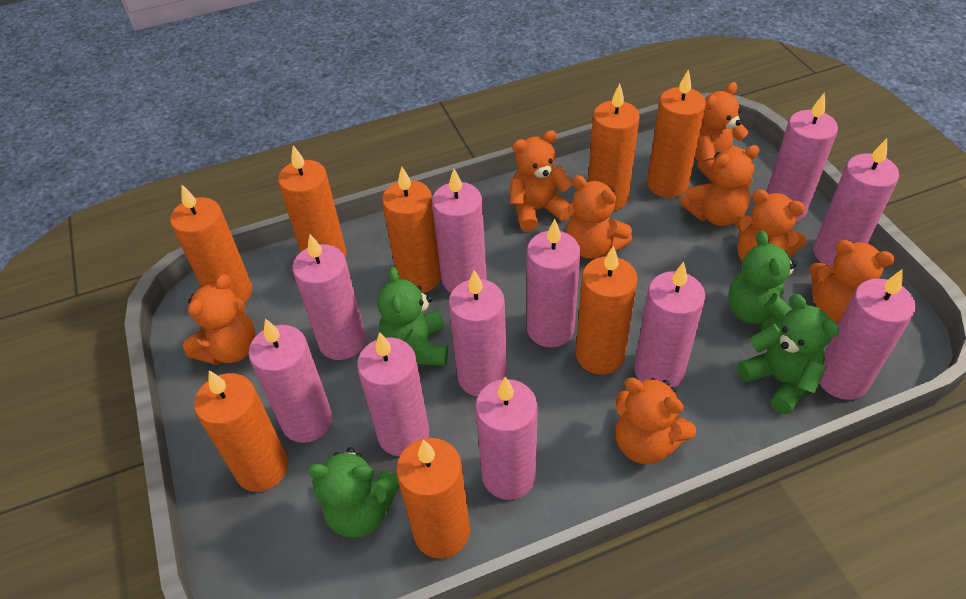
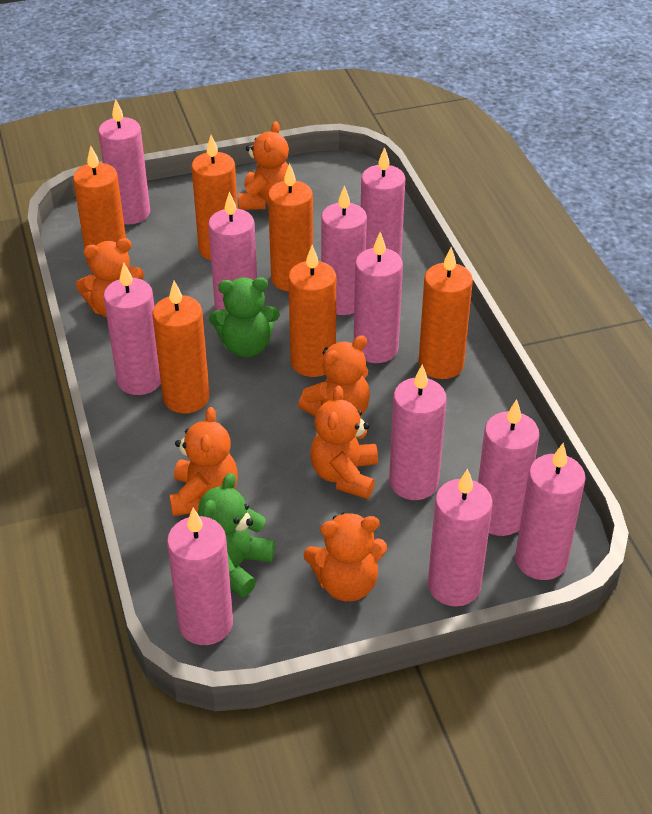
green teddy bear: 4 -> 2
orange candle: 8 -> 6
orange teddy bear: 8 -> 6

